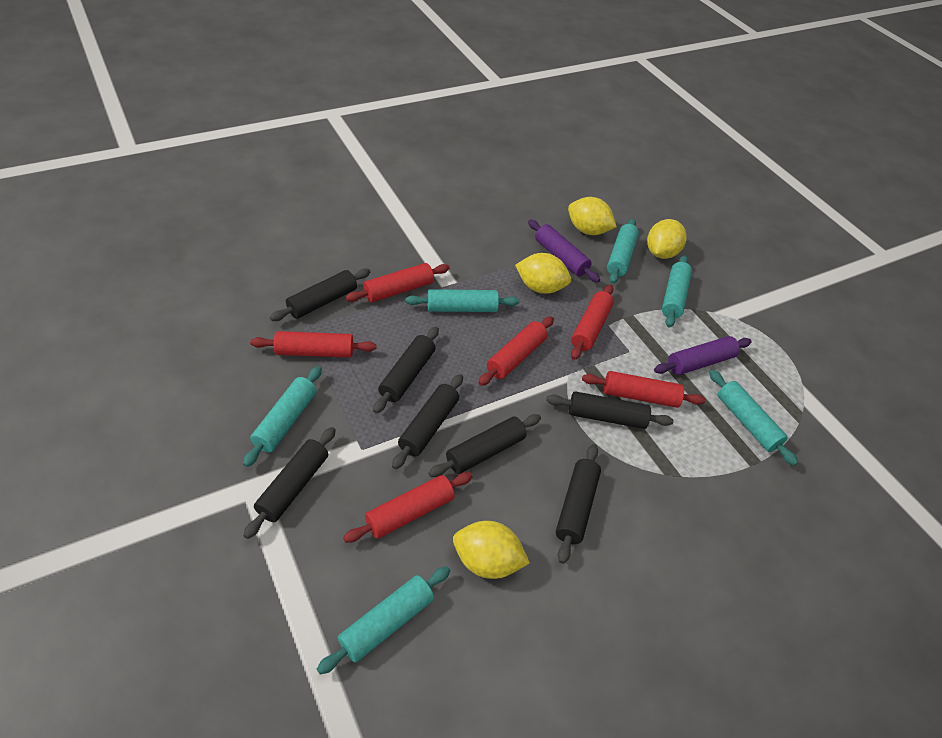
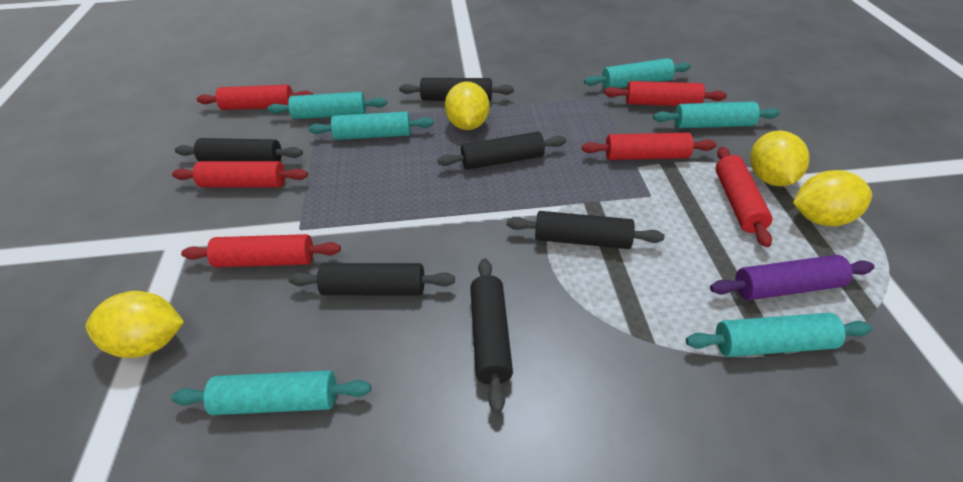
black rolling pin: 7 -> 6
purple rolling pin: 2 -> 1

